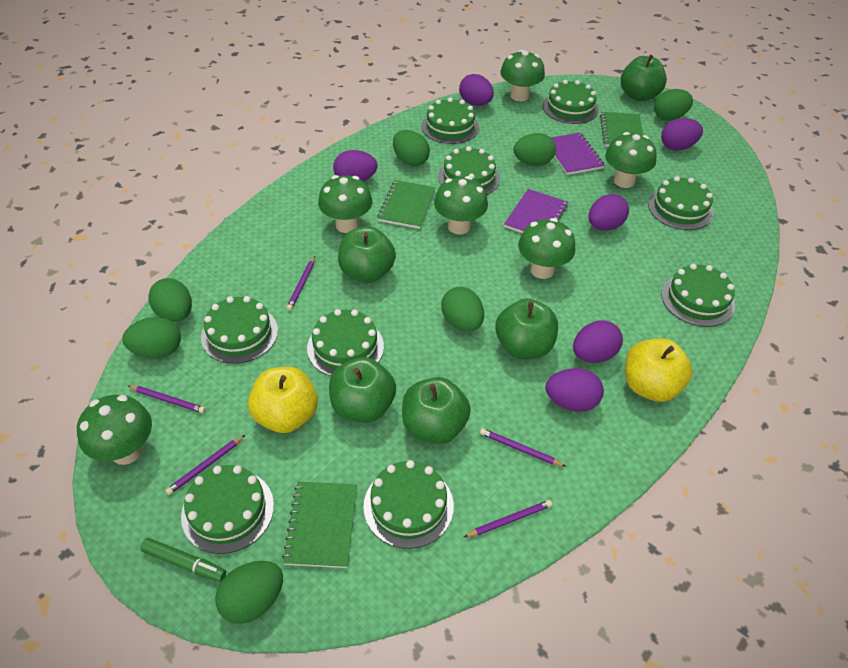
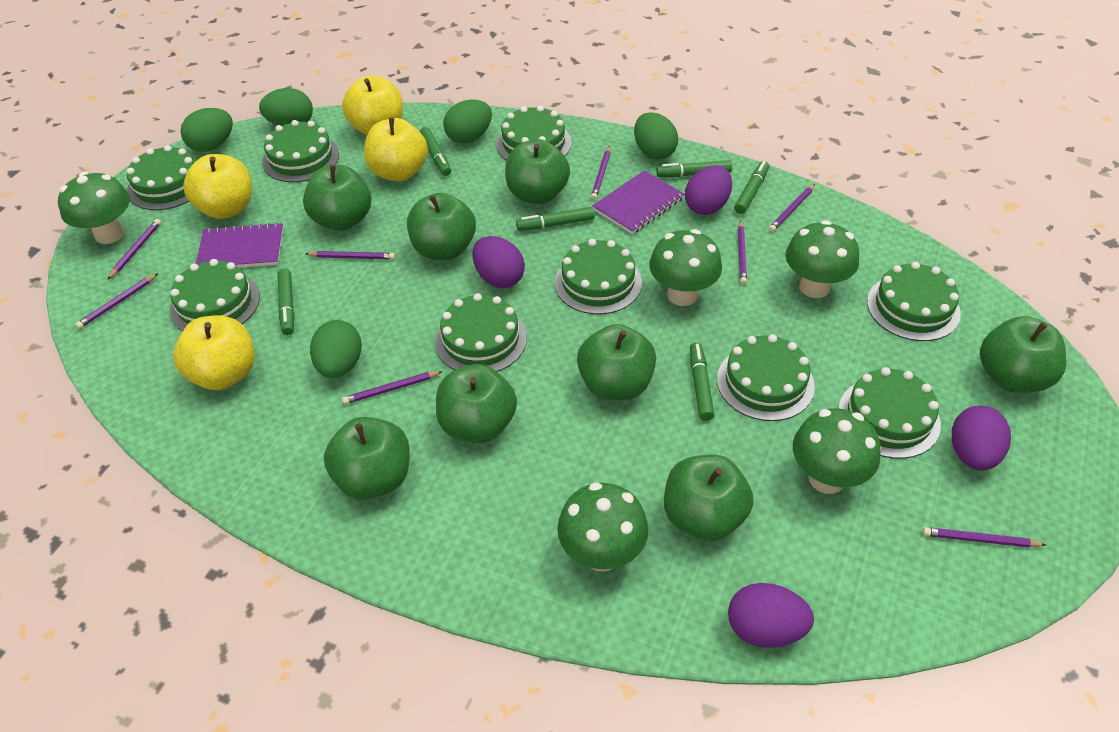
green apple: 5 -> 8
green egg: 7 -> 5
green marker: 1 -> 6
green mushroom: 6 -> 5
green notebook: 3 -> 0
purple egg: 6 -> 4
purple pencil: 5 -> 8
yellow apple: 2 -> 4

